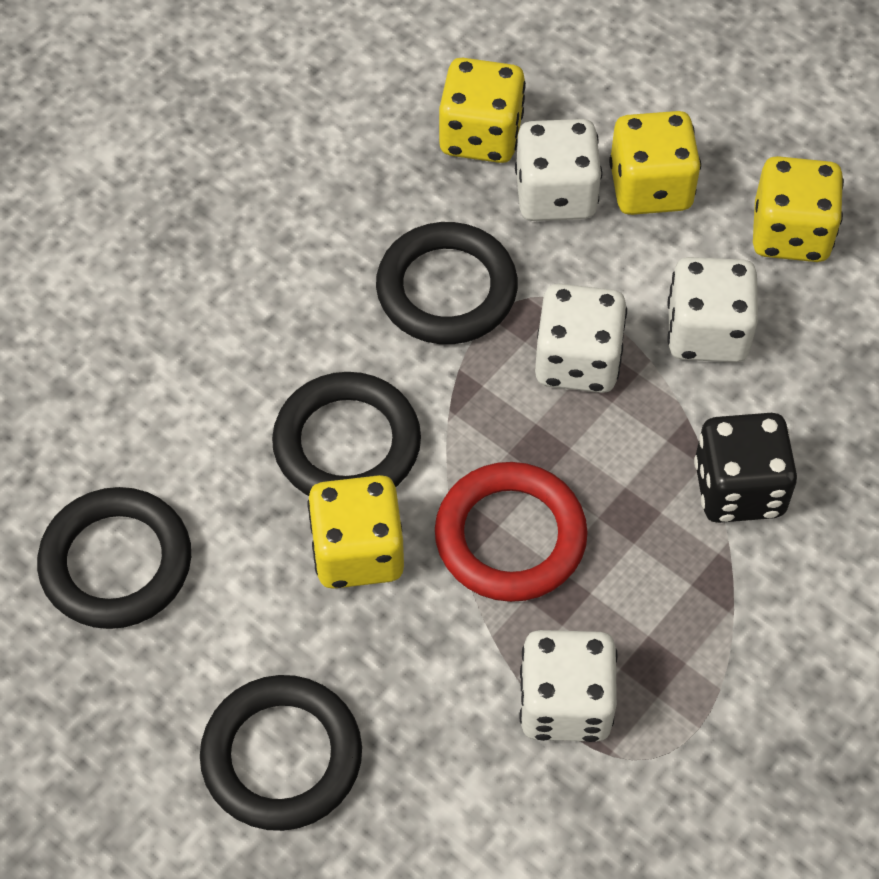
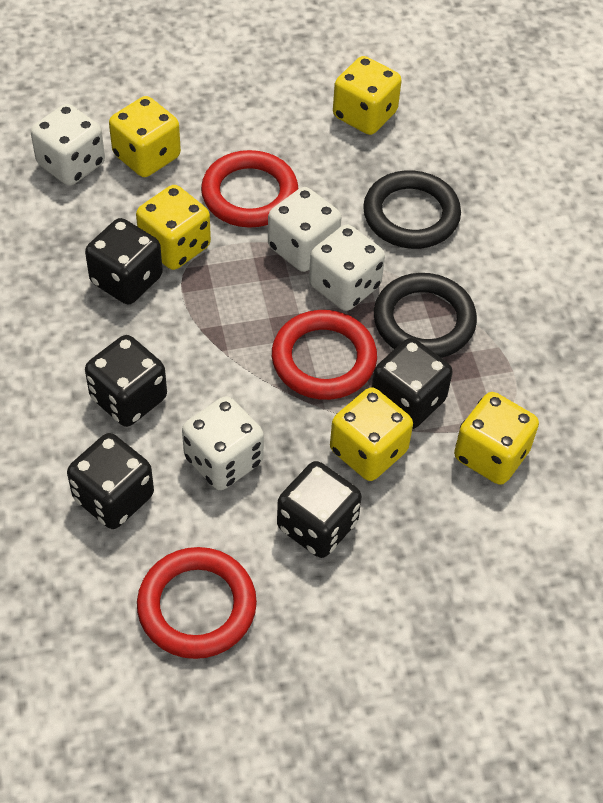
black dice: 1 -> 5
black ring: 4 -> 2
red ring: 1 -> 3
yellow dice: 4 -> 5

